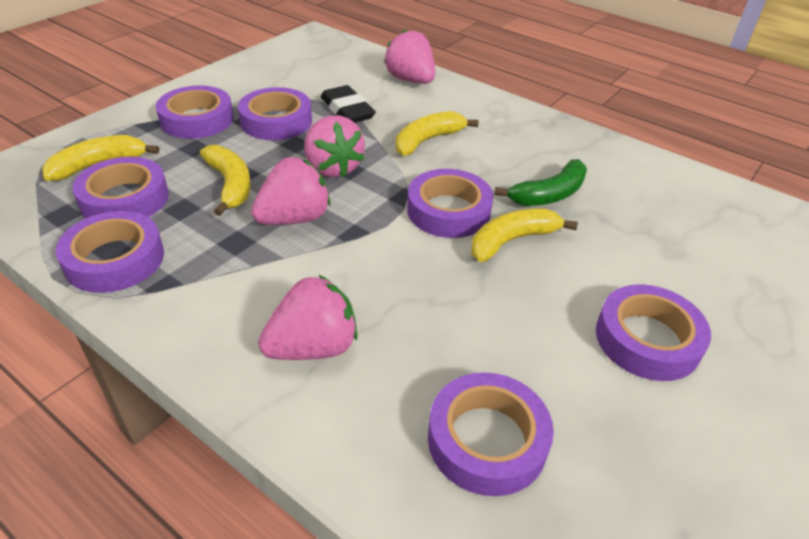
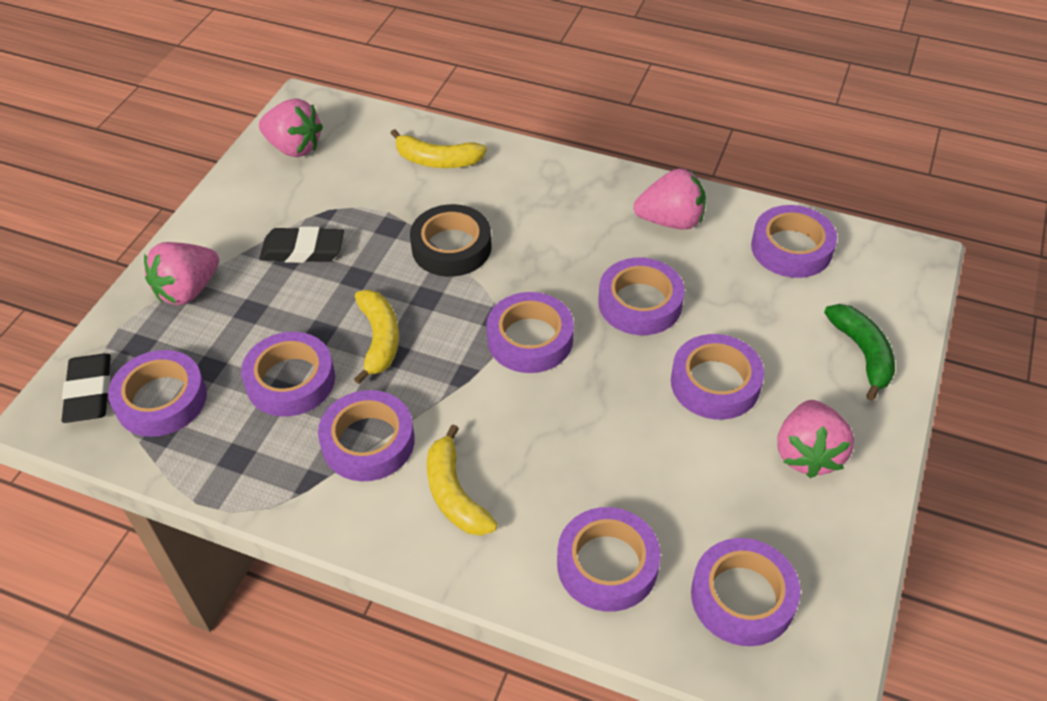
black eraser: 1 -> 2
black tape: 0 -> 1
purple tape: 7 -> 9
yellow banana: 4 -> 3

